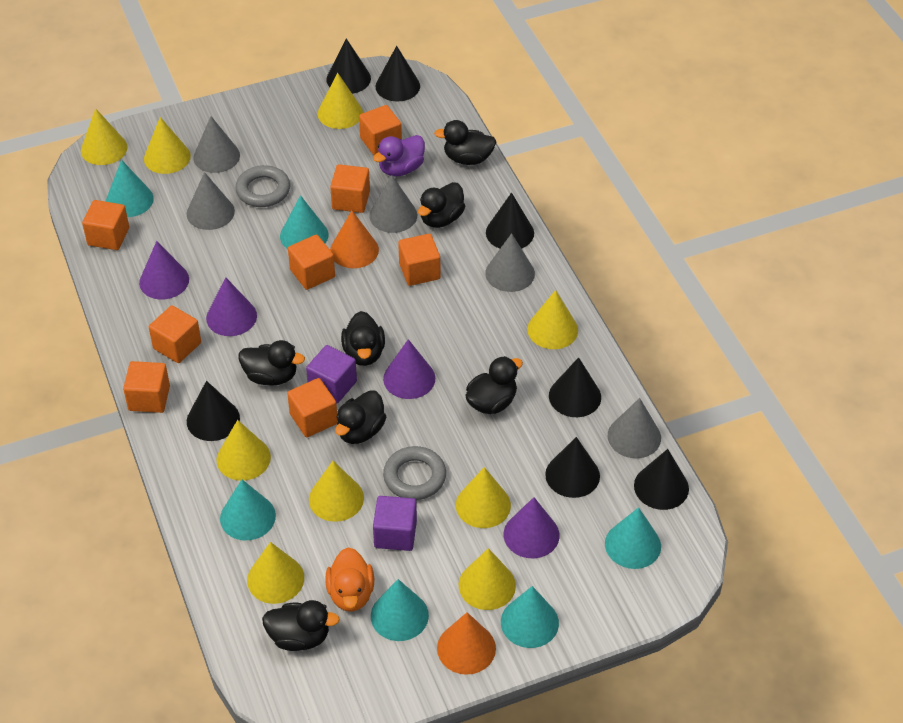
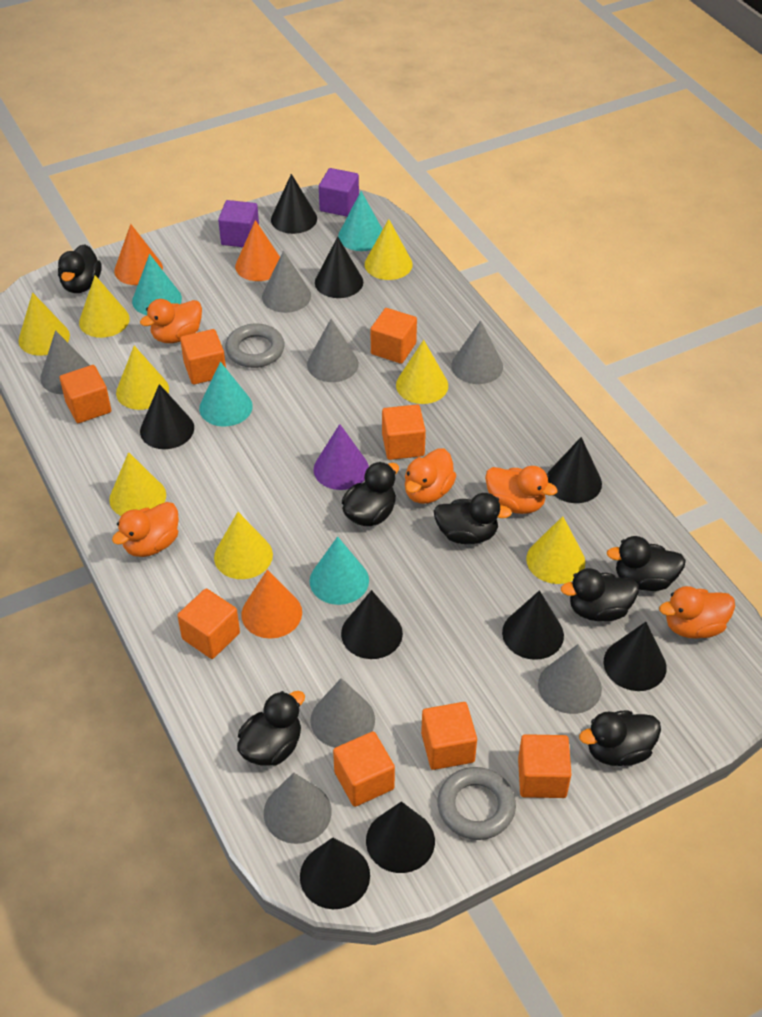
black cone: 7 -> 9
grey cone: 5 -> 7
orange cone: 2 -> 3
orange duck: 1 -> 5
purple cone: 4 -> 1
purple duck: 1 -> 0
turquoise cone: 6 -> 4
yellow cone: 9 -> 8

